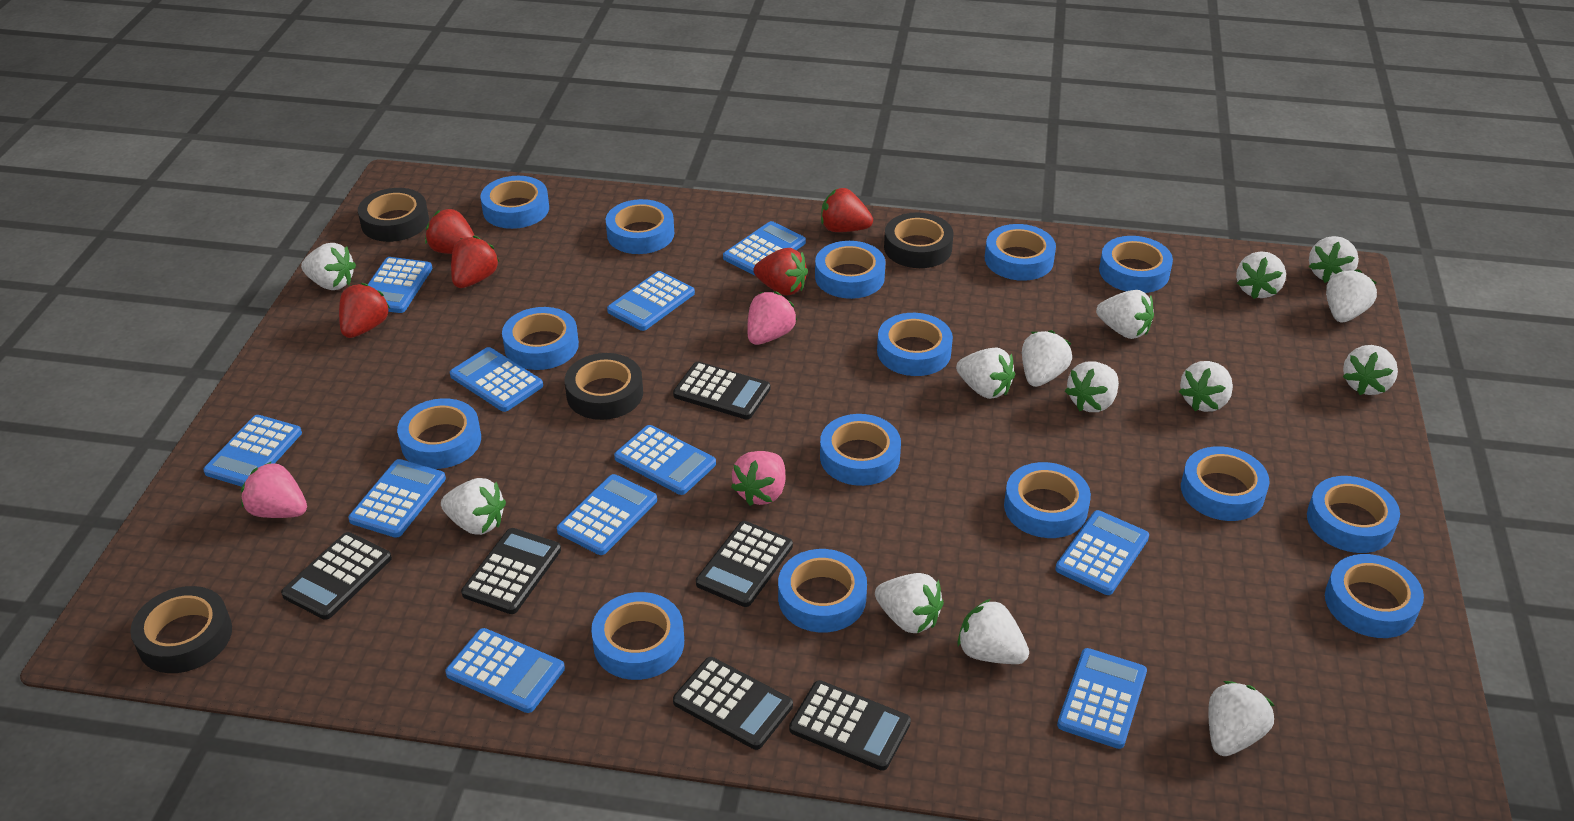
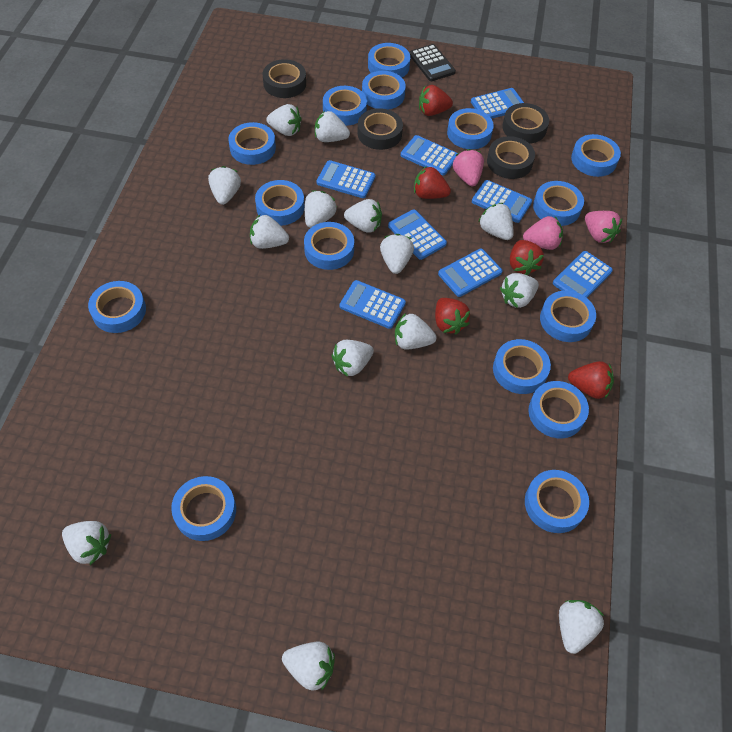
black calculator: 6 -> 1
blue calculator: 11 -> 8

